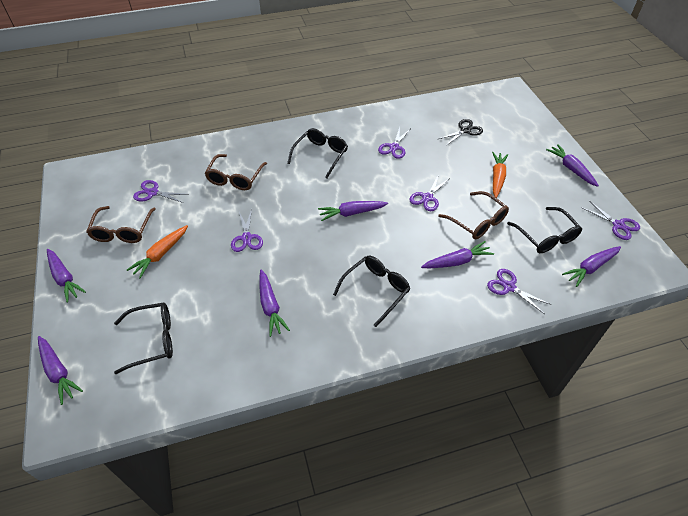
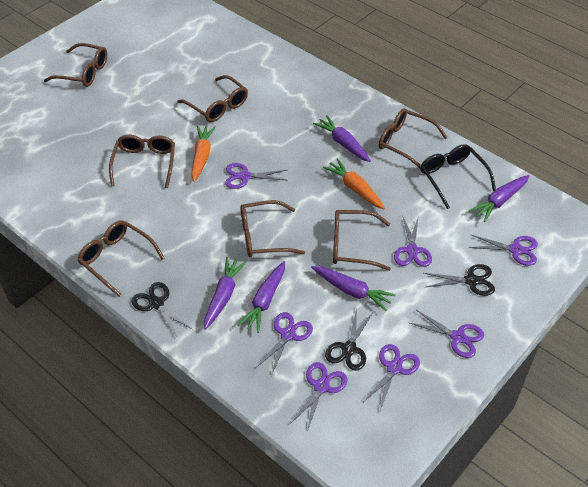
black glasses: 4 -> 1
black scissors: 1 -> 3
brown glasses: 3 -> 7
purple carrot: 7 -> 5
purple scissors: 6 -> 7

